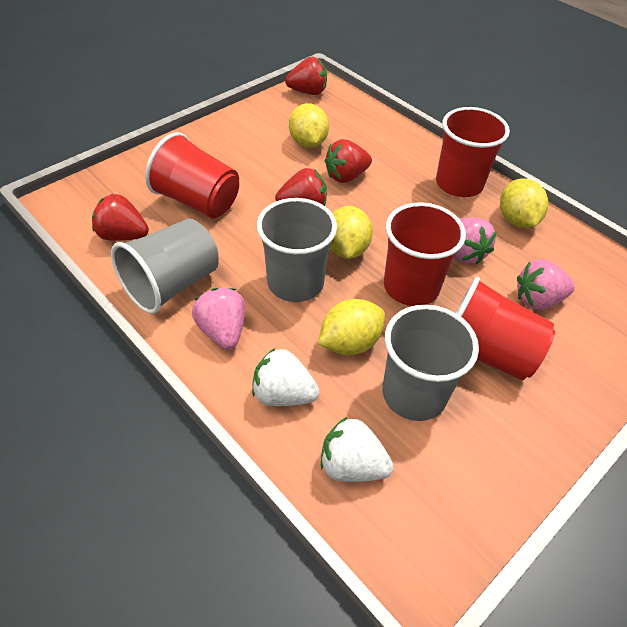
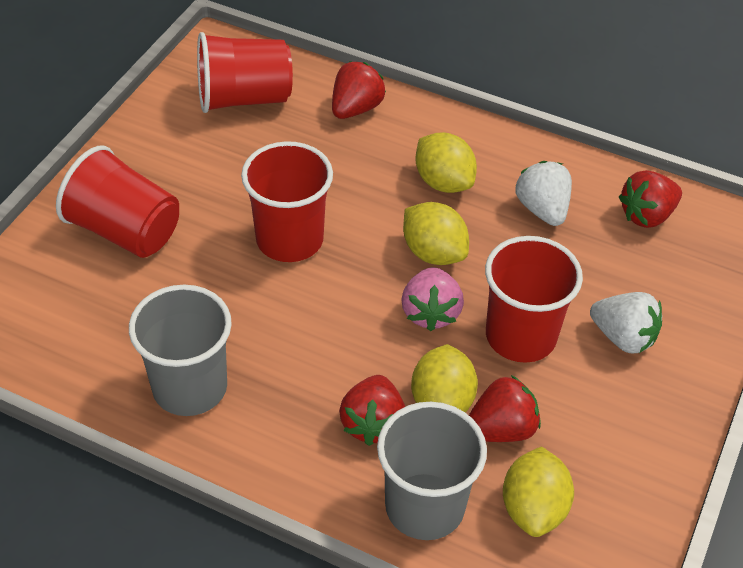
grey cup: 3 -> 2
pink strawberry: 3 -> 1

